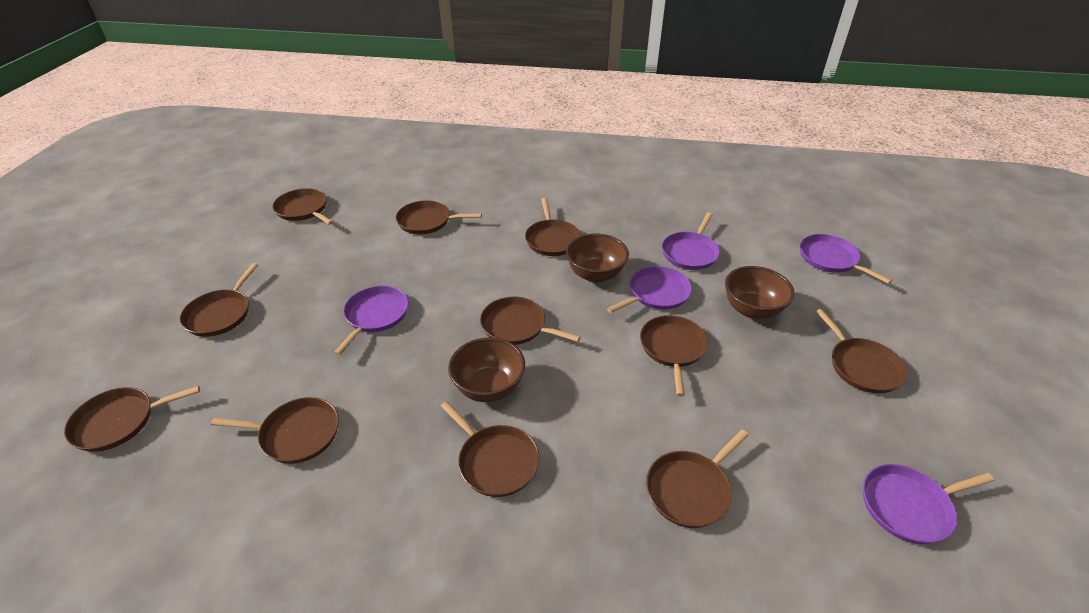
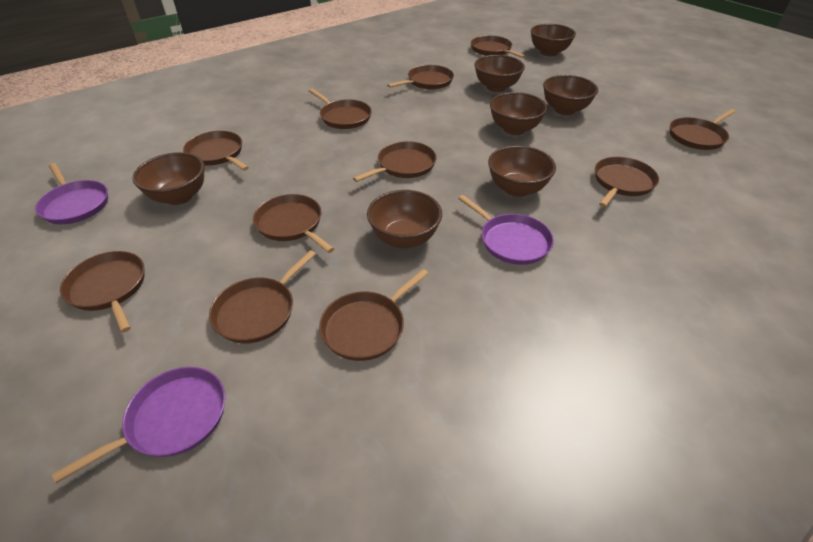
brown bowl: 3 -> 7
purple pan: 5 -> 3

